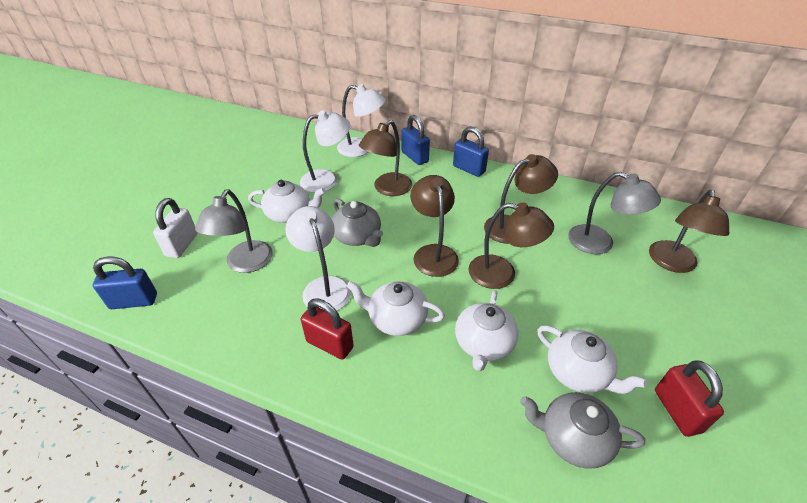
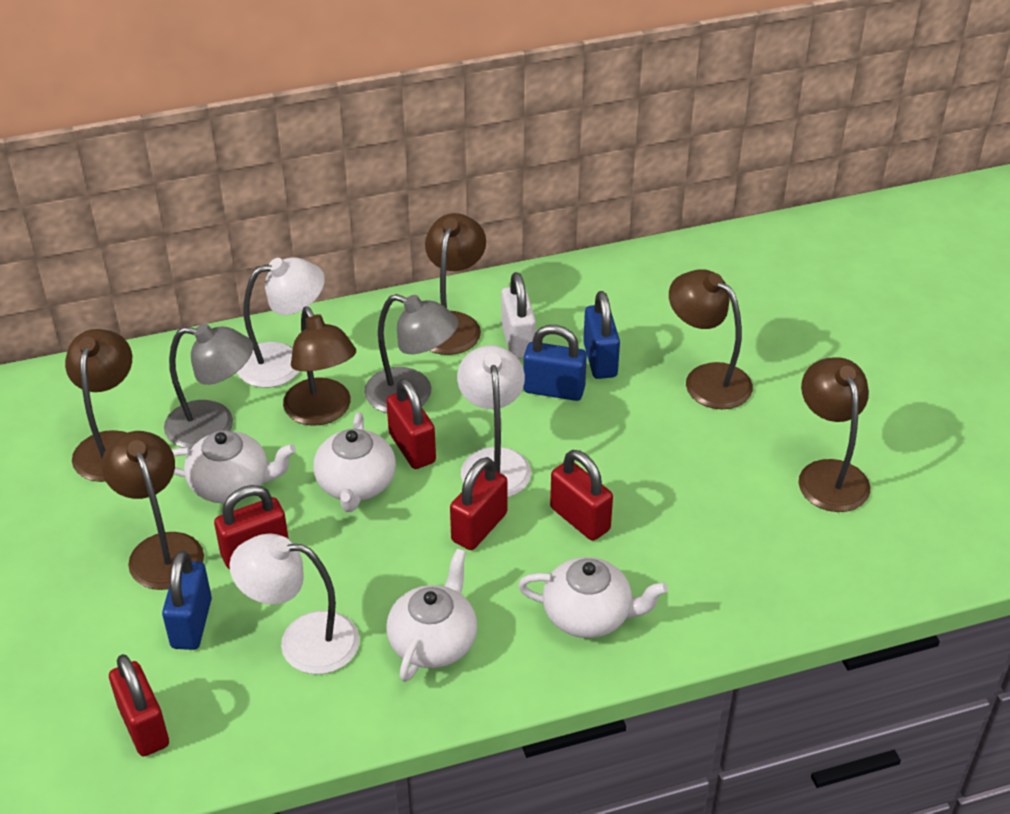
brown lamp: 5 -> 6
grey teapot: 2 -> 0
red padlock: 2 -> 5

